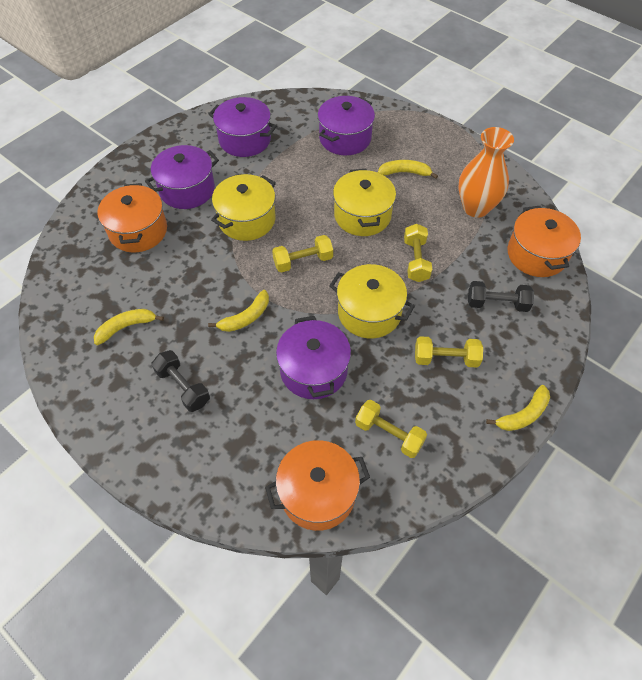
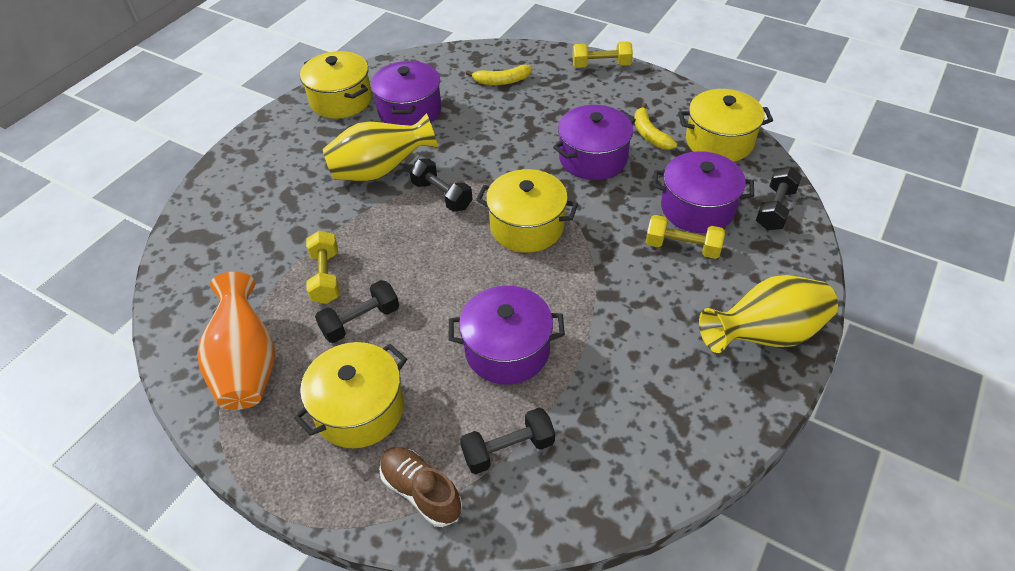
black dumbbell: 2 -> 4
brown shoe: 0 -> 1
orange pot: 3 -> 0
yellow banana: 4 -> 2
yellow dumbbell: 4 -> 3
yellow pot: 3 -> 4
yellow vase: 0 -> 2

